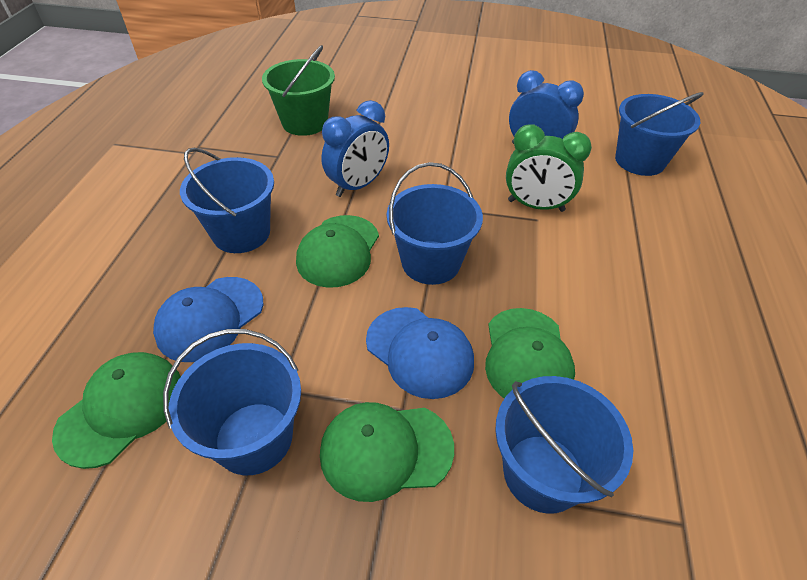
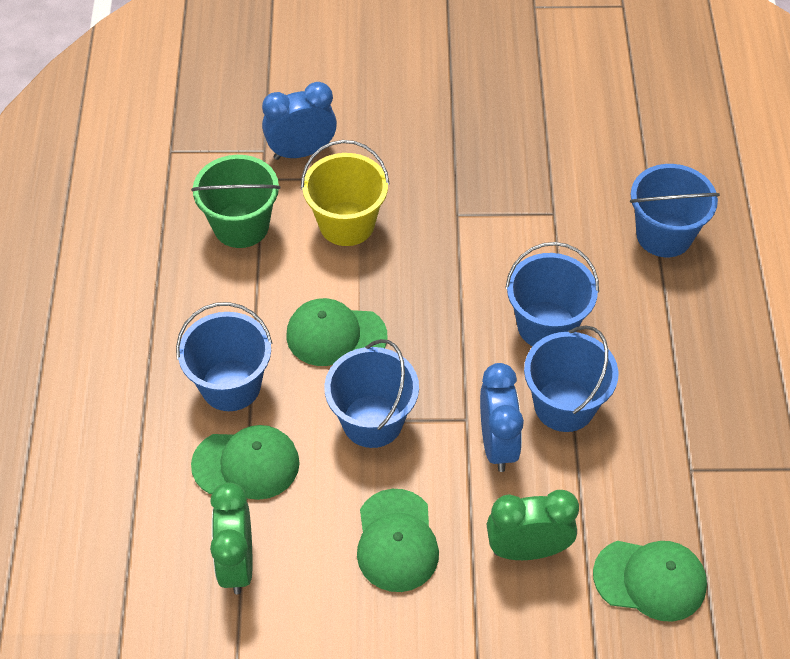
blue cap: 2 -> 0
green clock: 1 -> 2
yellow bucket: 0 -> 1

